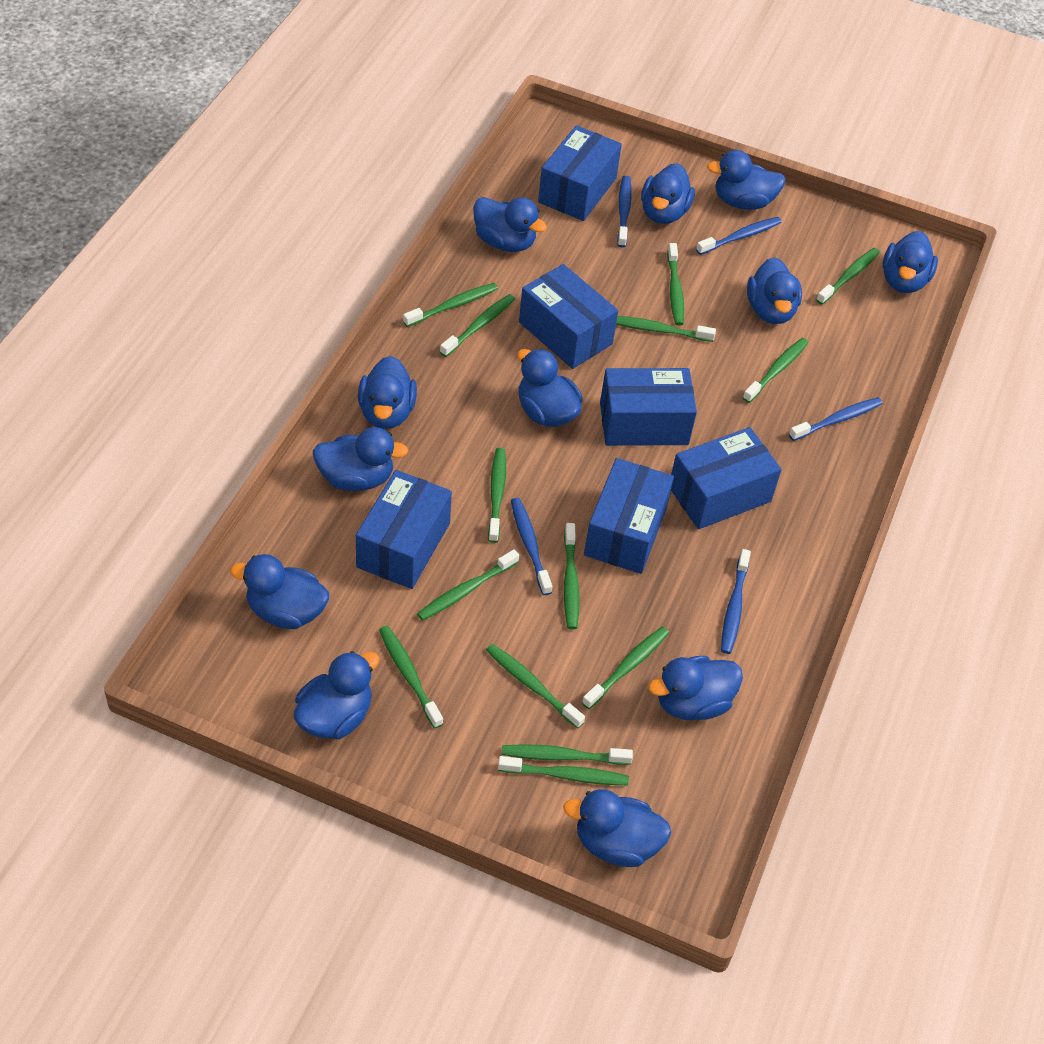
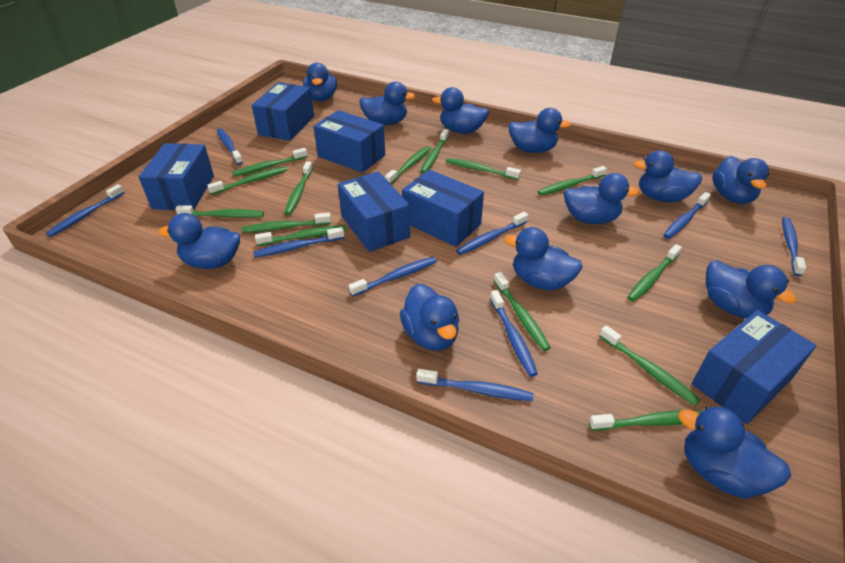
blue toothbrush: 5 -> 9

